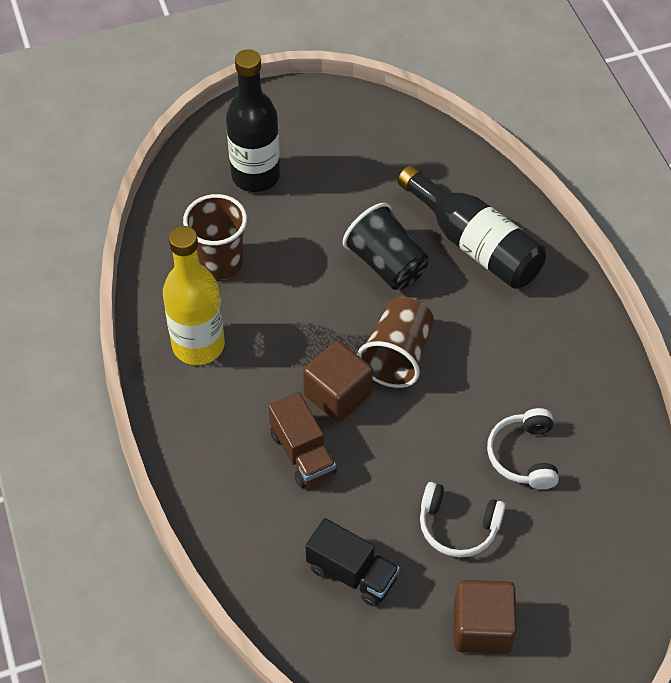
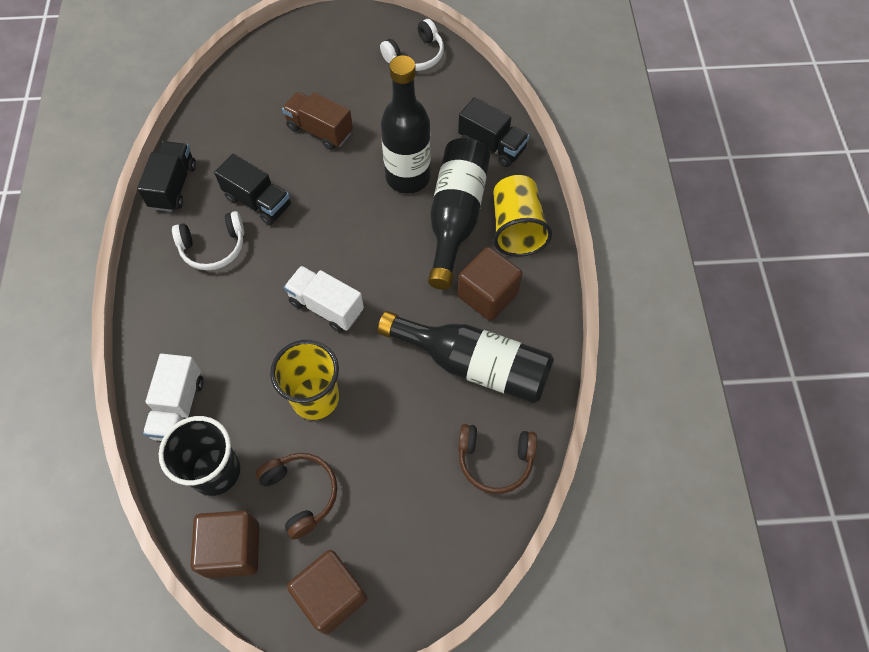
black bottle: 2 -> 3
black truck: 1 -> 3
brown cube: 2 -> 3
brown cup: 2 -> 0
brown headphones: 0 -> 2
white truck: 0 -> 2
yellow bottle: 1 -> 0
yellow cup: 0 -> 2

